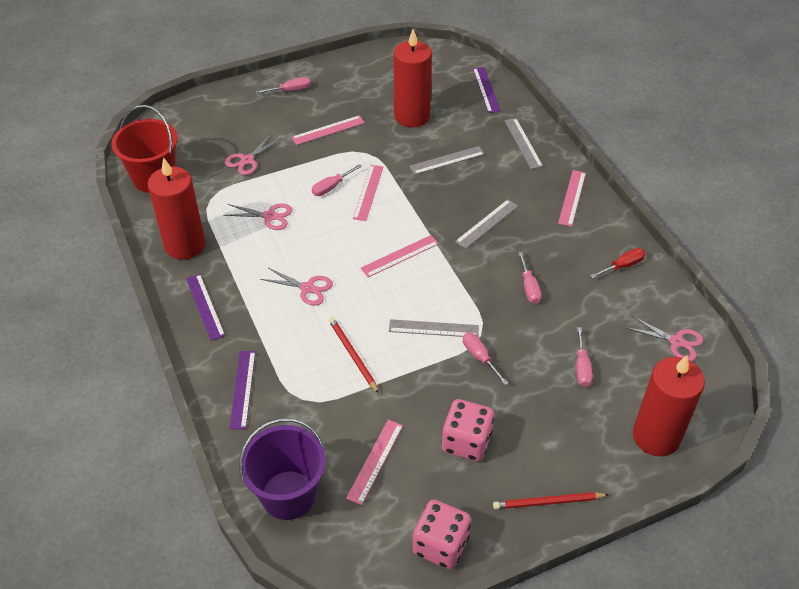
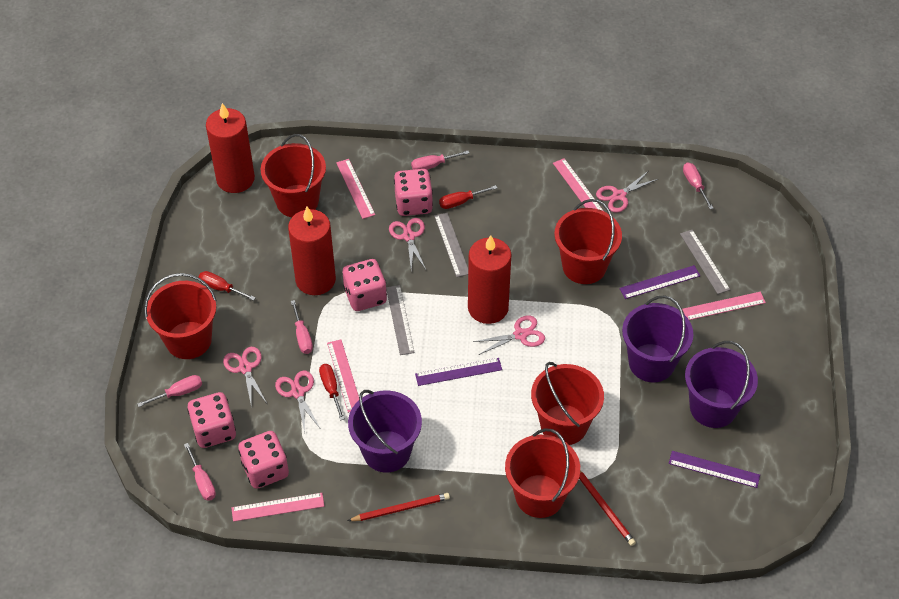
grey ruler: 4 -> 3
pink dice: 2 -> 4
pink scissors: 4 -> 5
purple bucket: 1 -> 3
red bucket: 1 -> 5
red screwdriver: 1 -> 3

